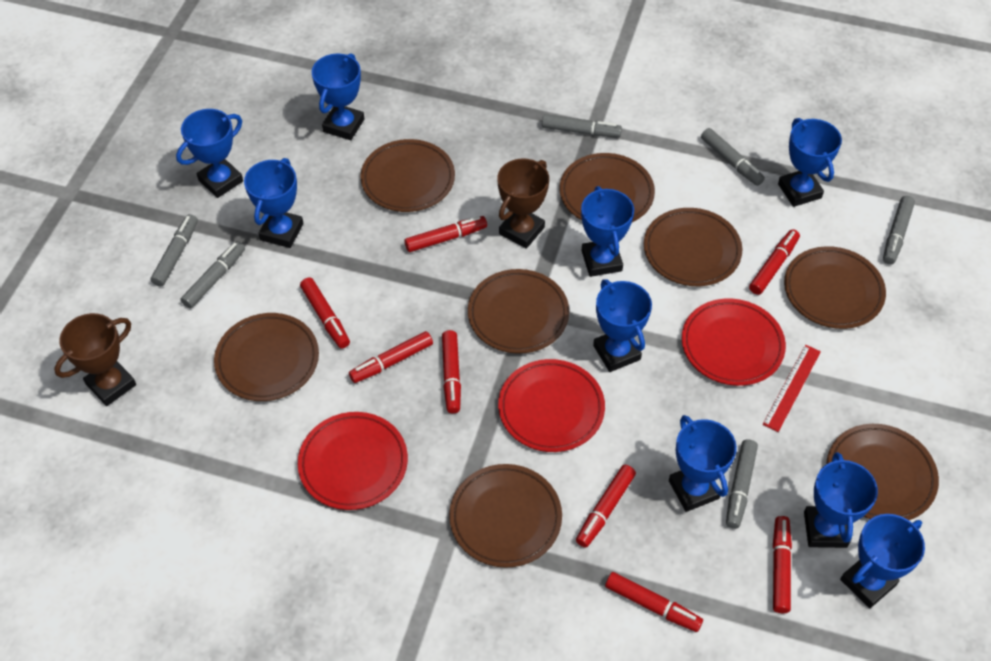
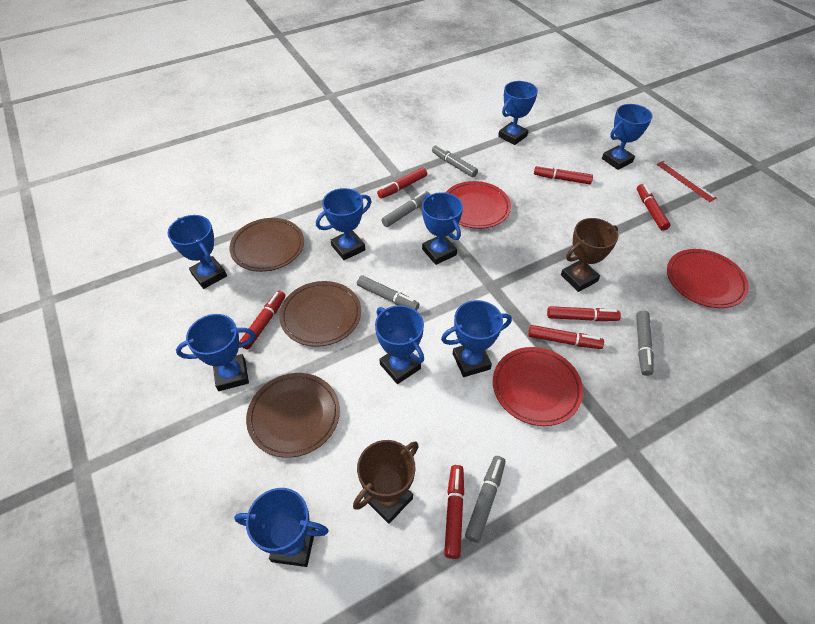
brown plate: 8 -> 3
grey marker: 6 -> 5
red marker: 8 -> 7

